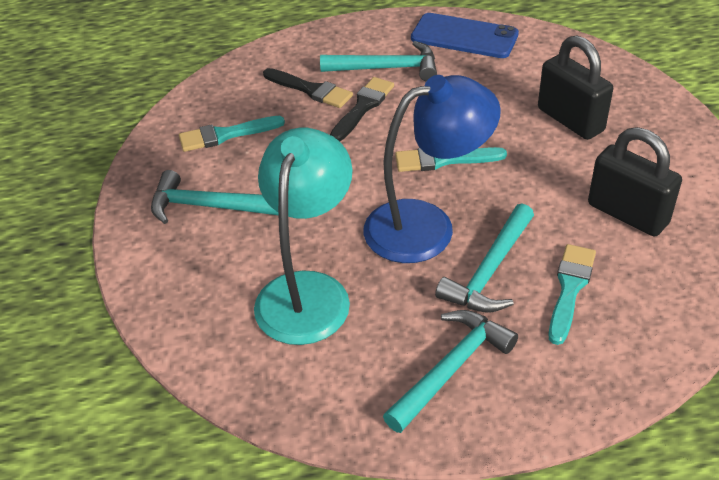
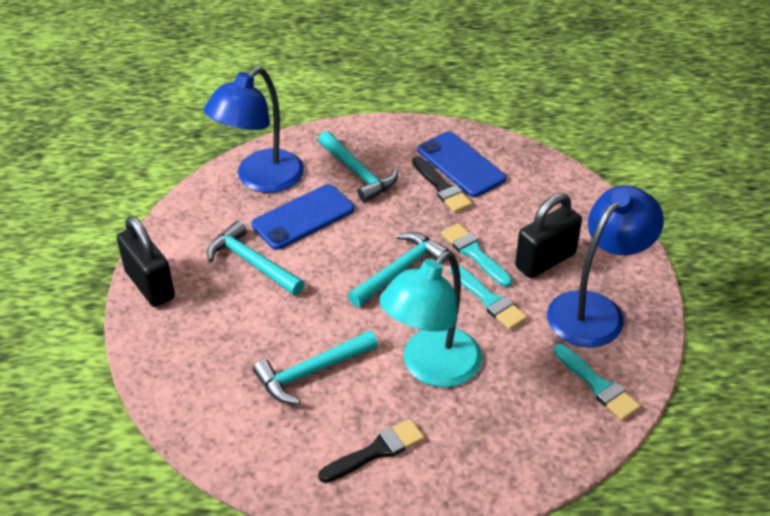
blue lamp: 1 -> 2
blue phone: 1 -> 2

